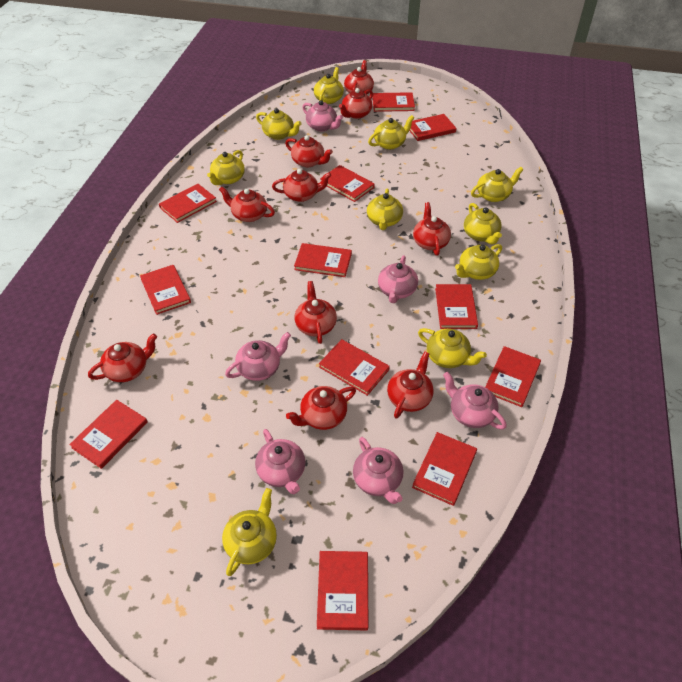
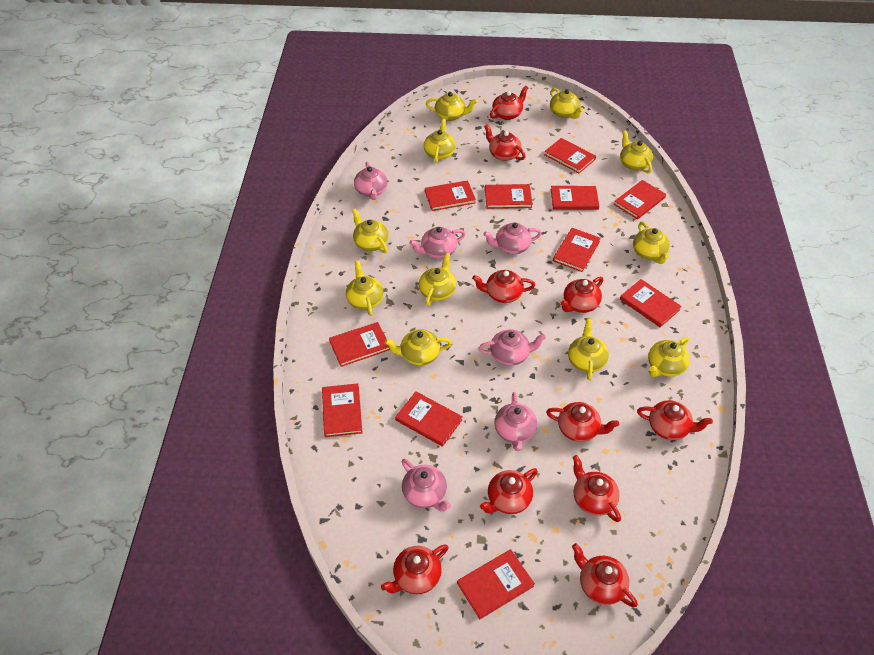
red book: 12 -> 11
yellow teapot: 10 -> 11

